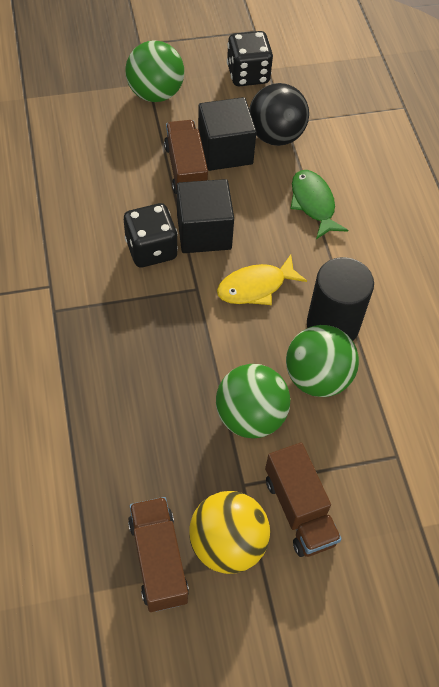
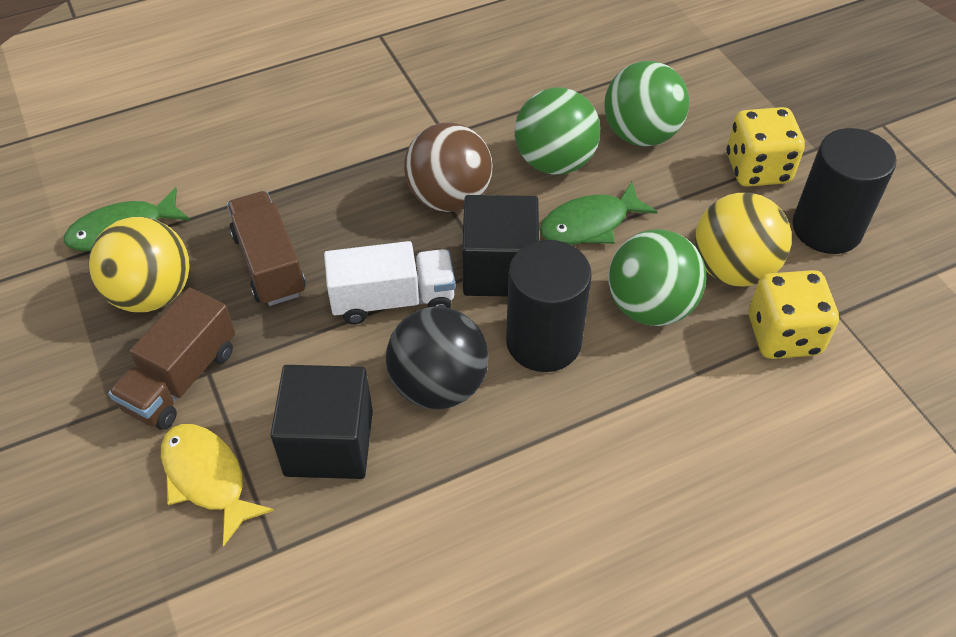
black cylinder: 1 -> 2
black dice: 2 -> 0
brown ball: 0 -> 1
brown truck: 3 -> 2
green fish: 1 -> 2
white truck: 0 -> 1
yellow ball: 1 -> 2
yellow dice: 0 -> 2

